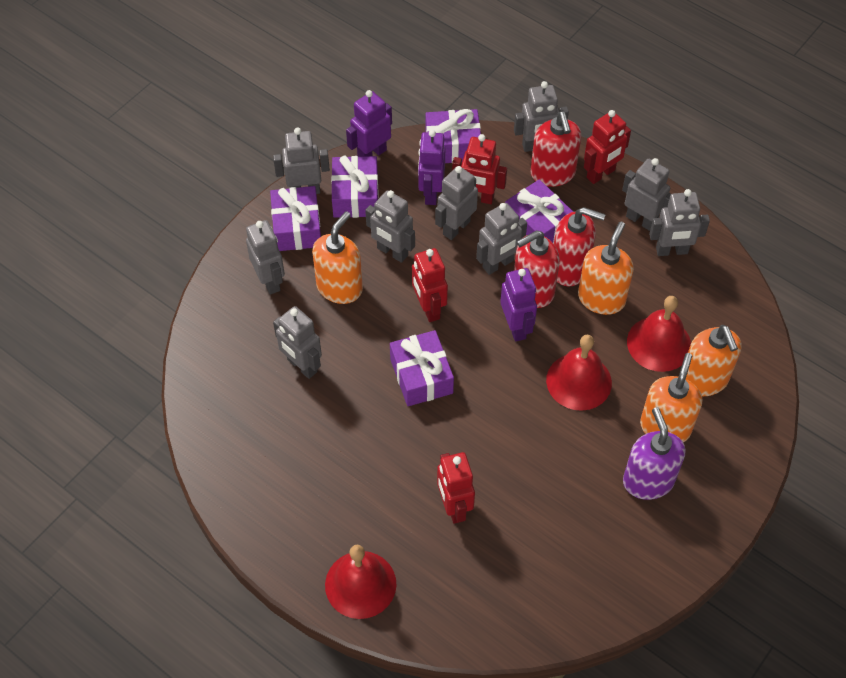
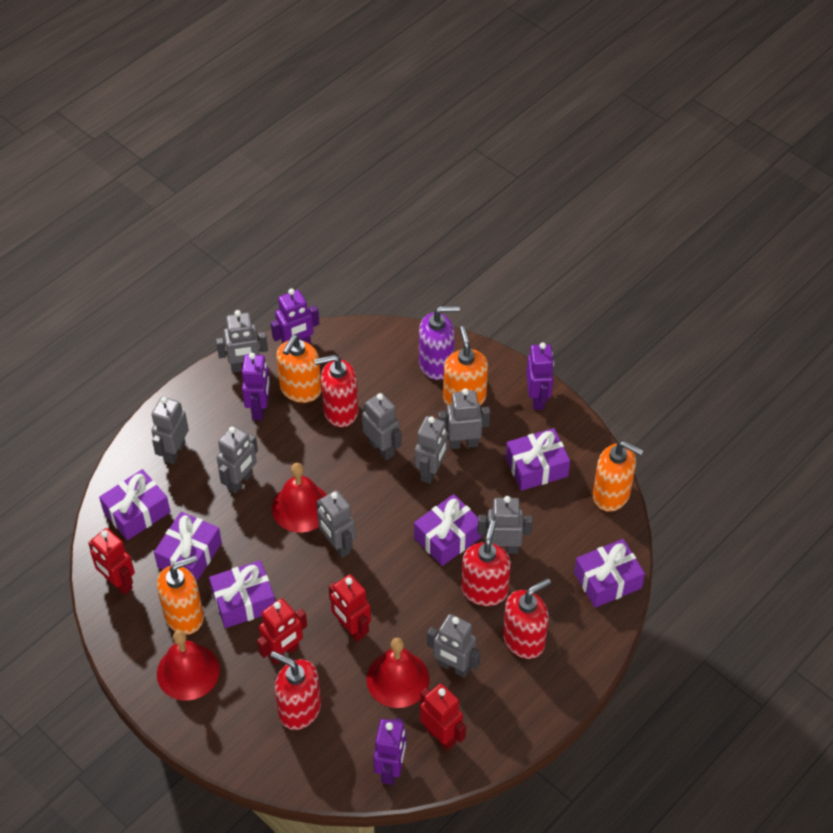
purple gift: 5 -> 6
purple robot: 3 -> 4
red soap dispenser: 3 -> 4

